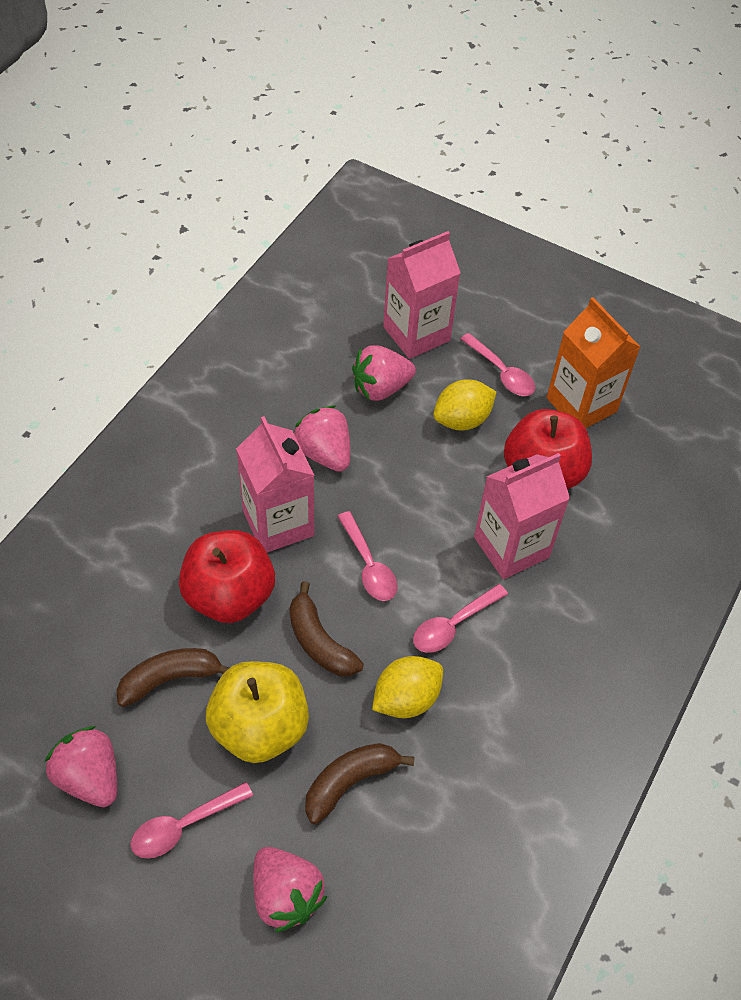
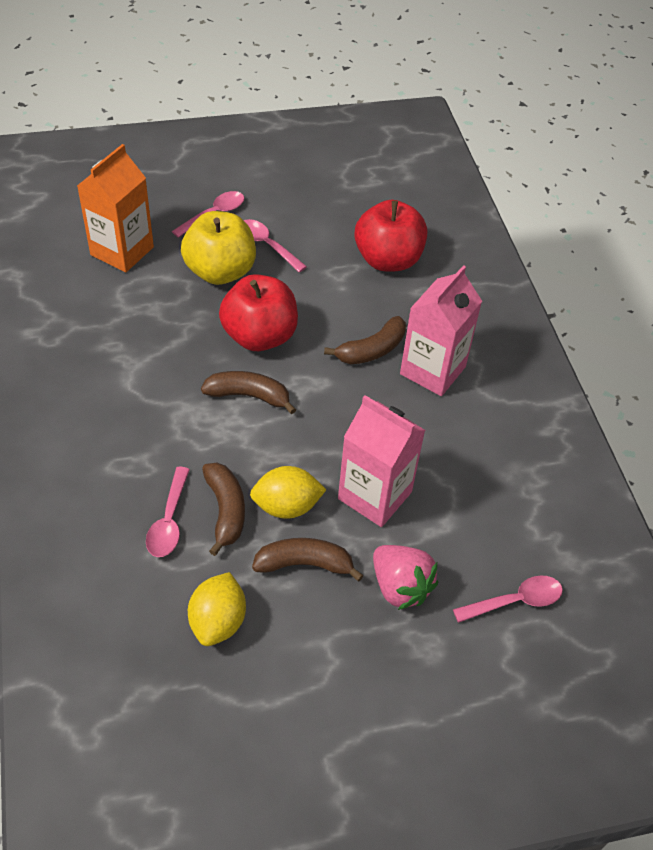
brown banana: 3 -> 4
pink carton: 3 -> 2
pink strawberry: 4 -> 1

